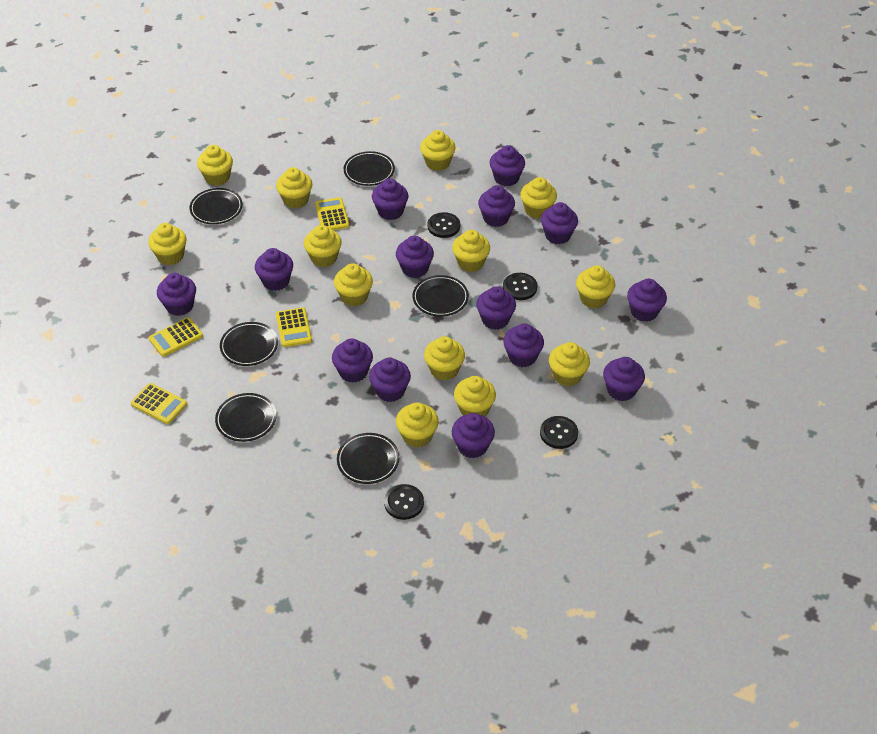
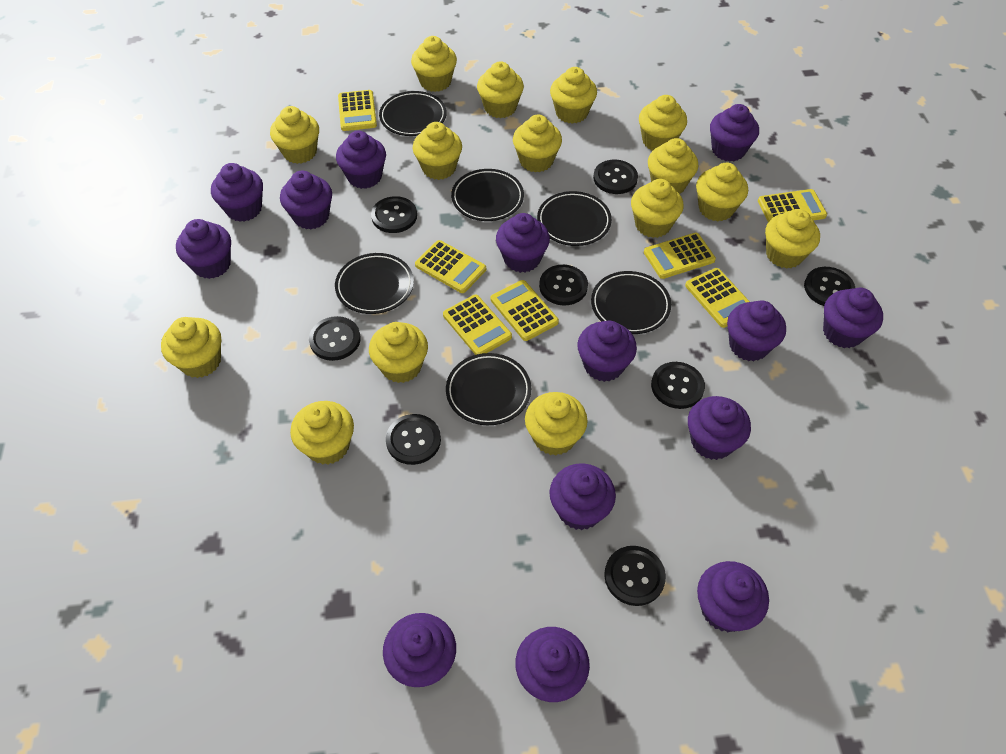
black button: 4 -> 8
yellow calculator: 4 -> 7
yellow cupcake: 13 -> 15

